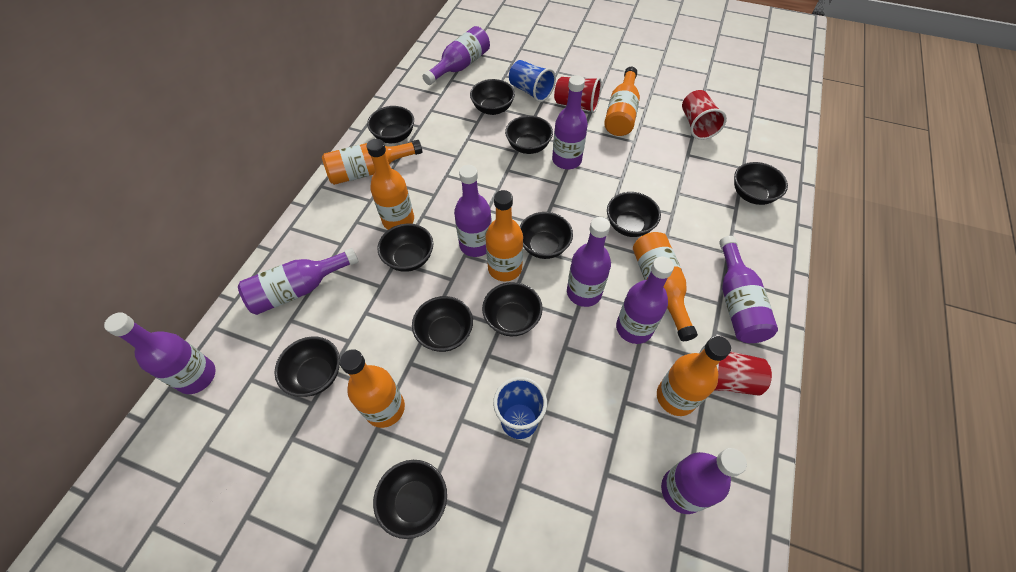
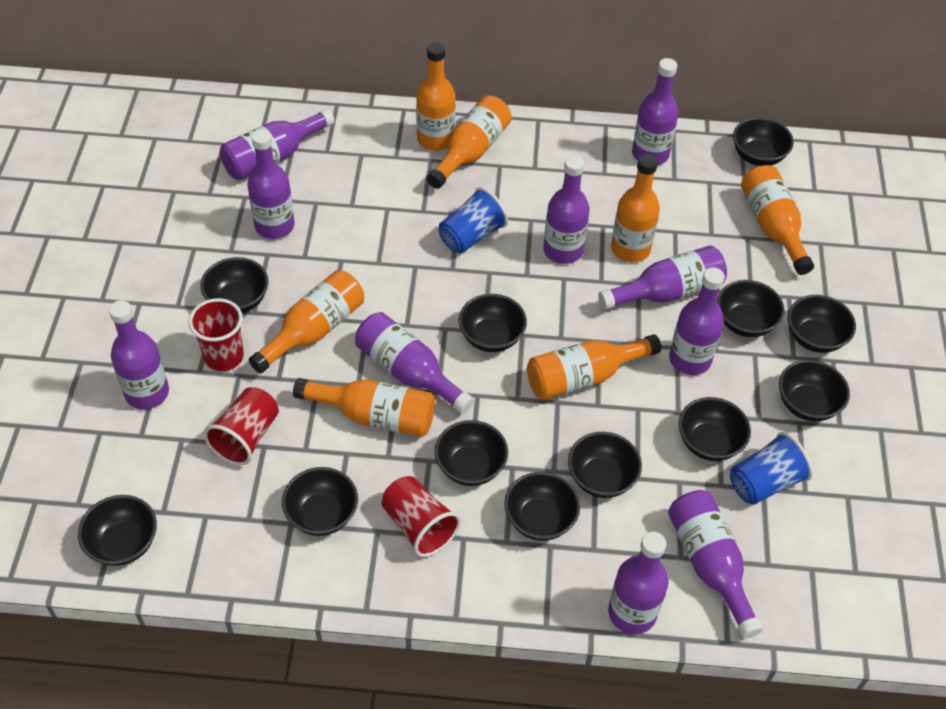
black bowl: 11 -> 12
purple bottle: 9 -> 10

